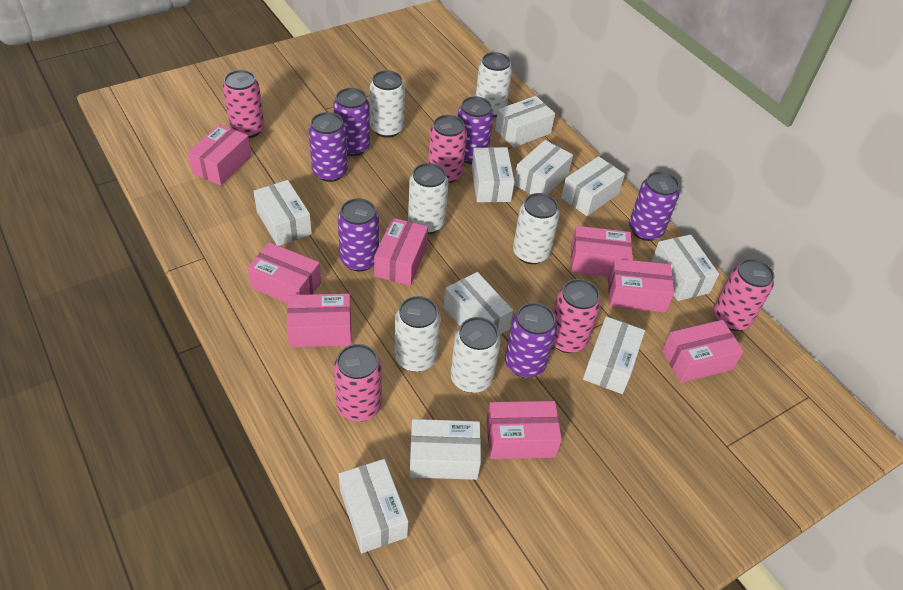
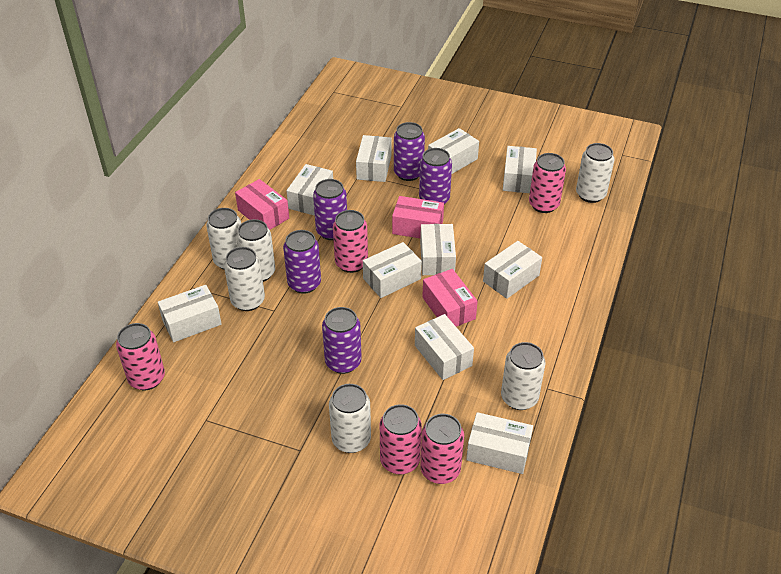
pink box: 8 -> 3
purple can: 6 -> 5

